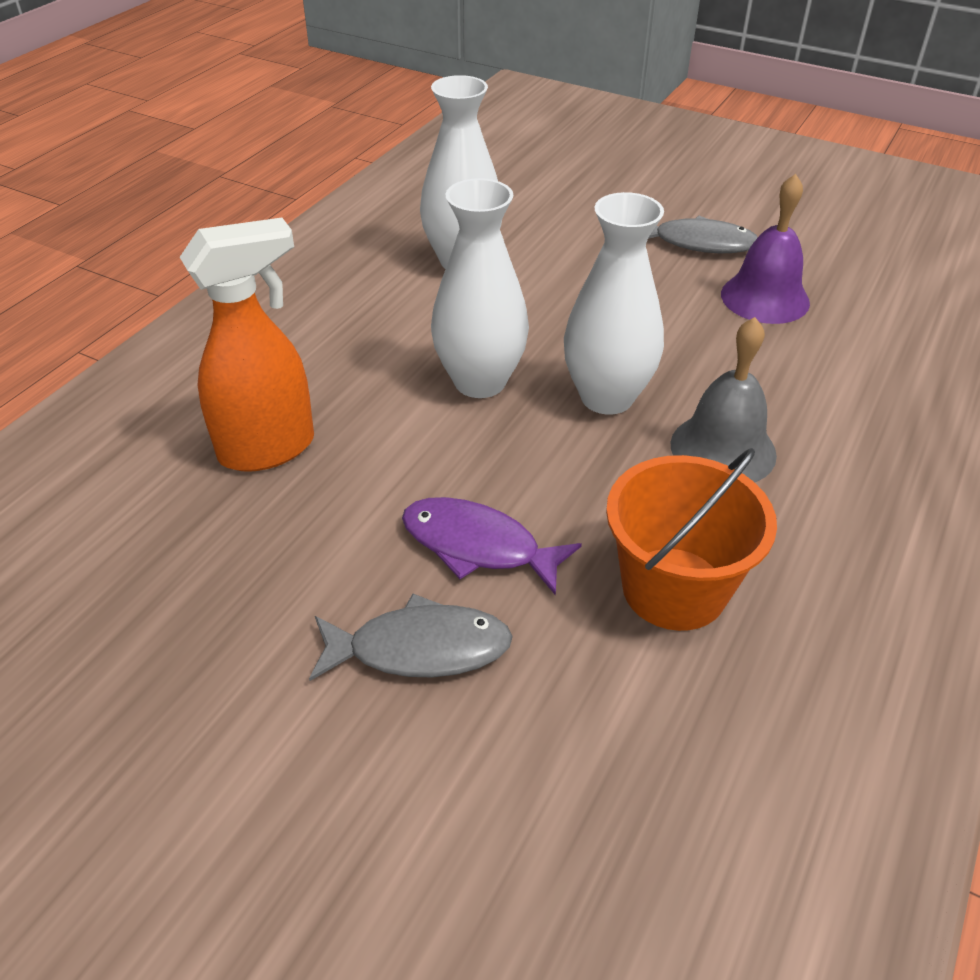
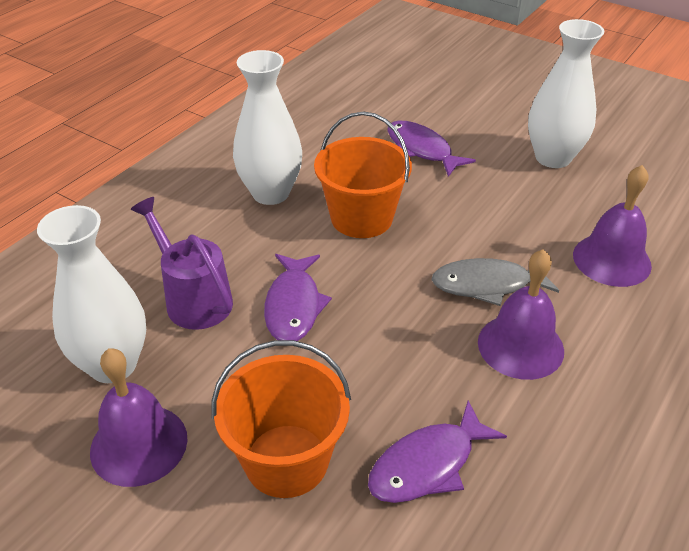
grey bell: 1 -> 0
grey fish: 2 -> 1
orange bucket: 1 -> 2
orange spray bottle: 1 -> 0
purple bell: 1 -> 3
purple fish: 1 -> 3
purple watering can: 0 -> 1

